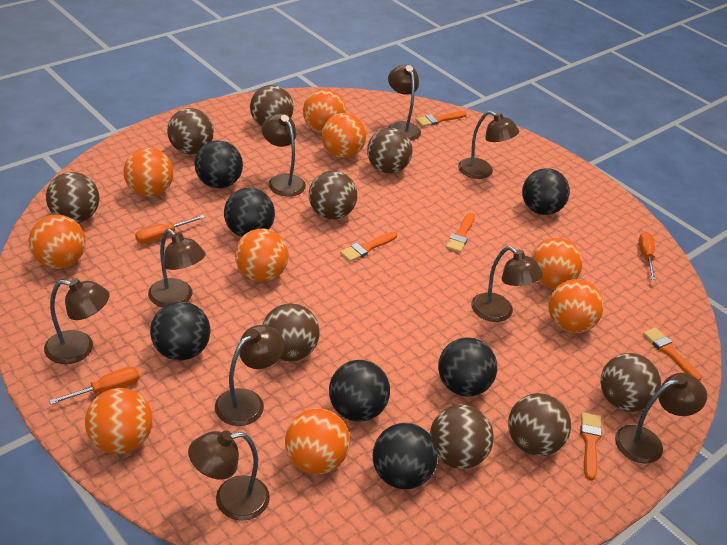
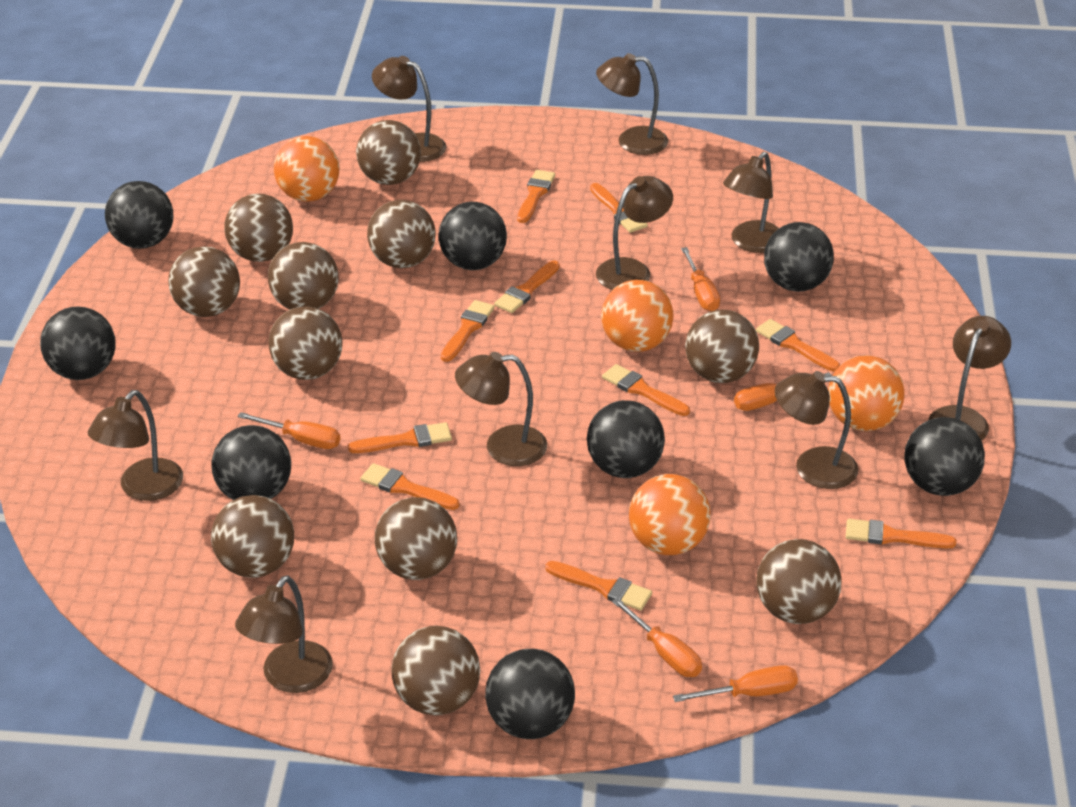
black ball: 7 -> 8
brown ball: 9 -> 11
orange ball: 9 -> 4
orange brush: 5 -> 10
orange screwdriver: 3 -> 5

